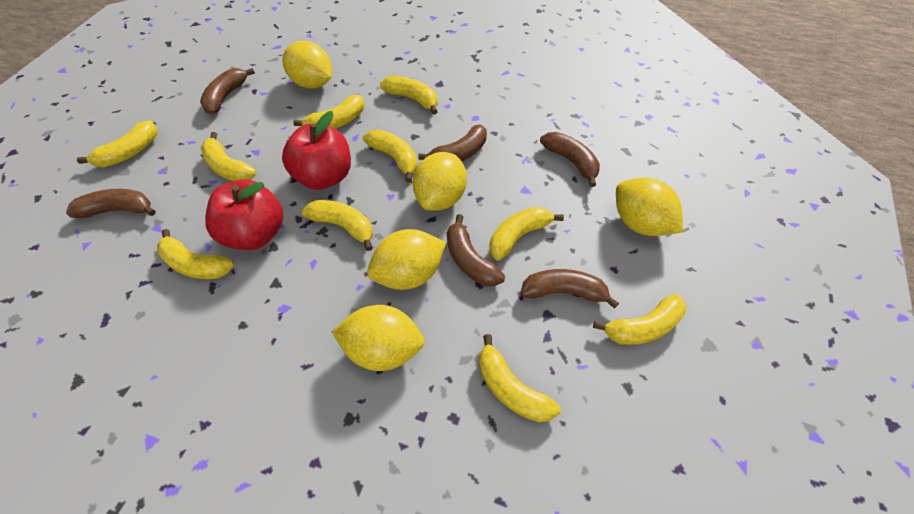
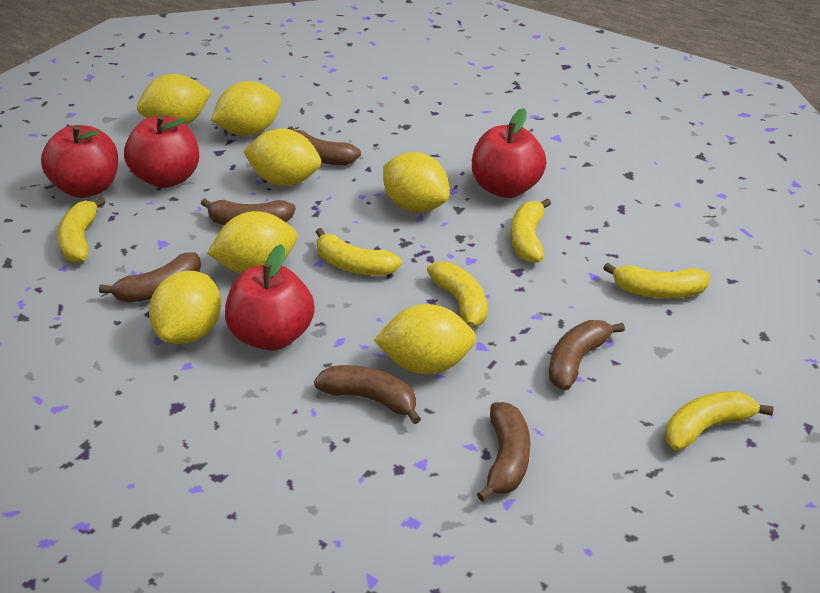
red apple: 2 -> 4
yellow banana: 10 -> 6
yellow lemon: 5 -> 7

